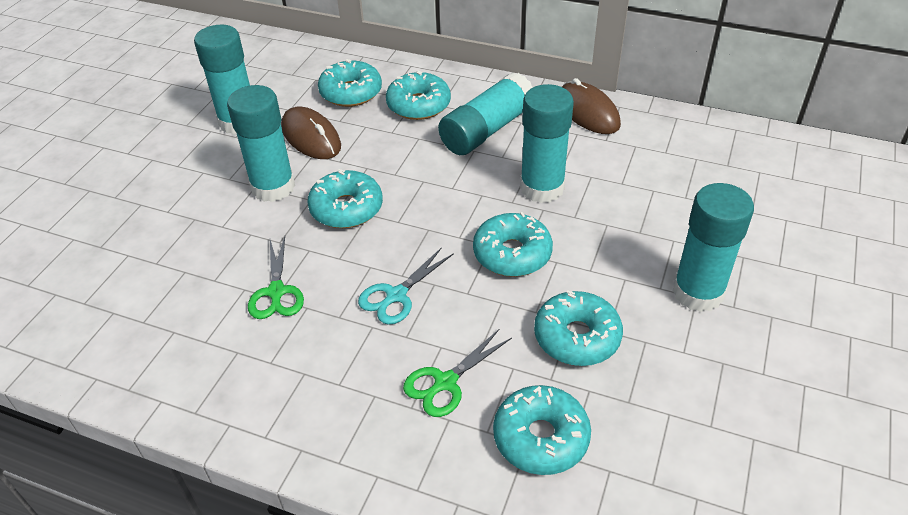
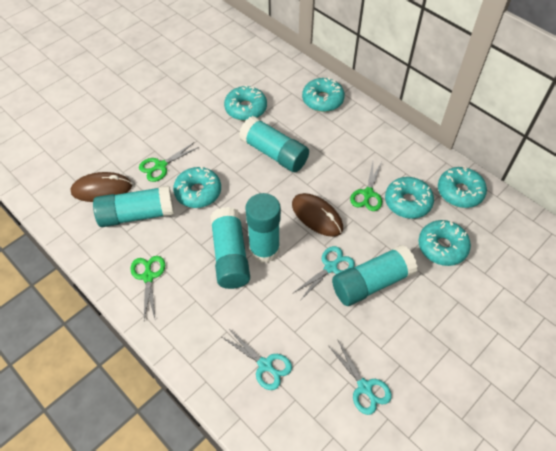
green scissors: 2 -> 3
turquoise scissors: 1 -> 3

